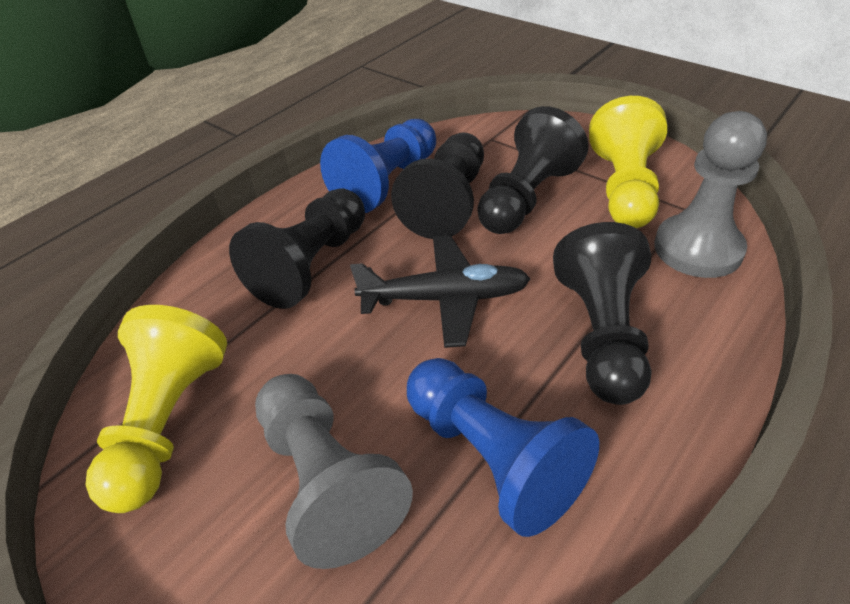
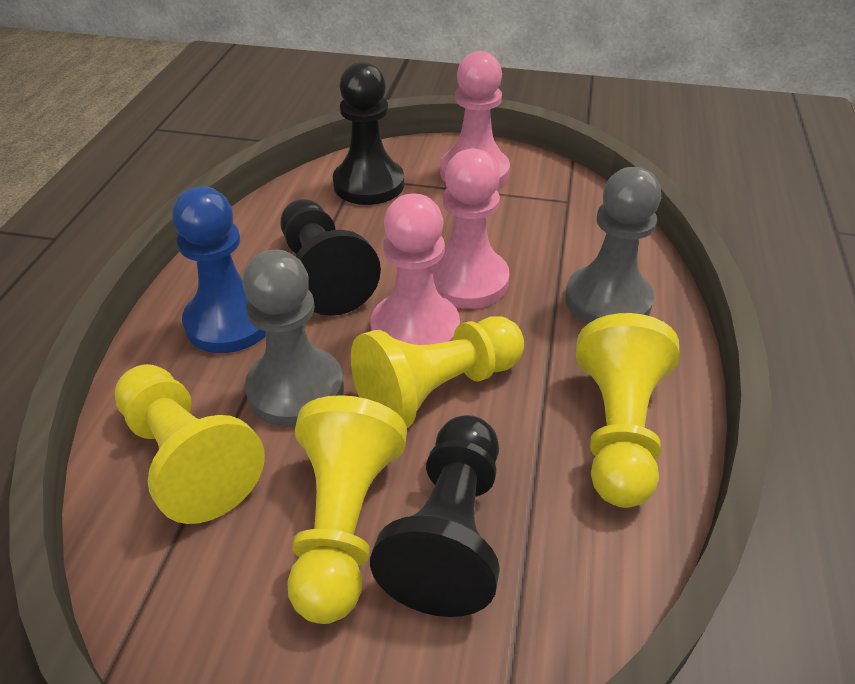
black pawn: 4 -> 3
black plane: 1 -> 0
blue pawn: 2 -> 1
pink pawn: 0 -> 3
yellow pawn: 2 -> 4

